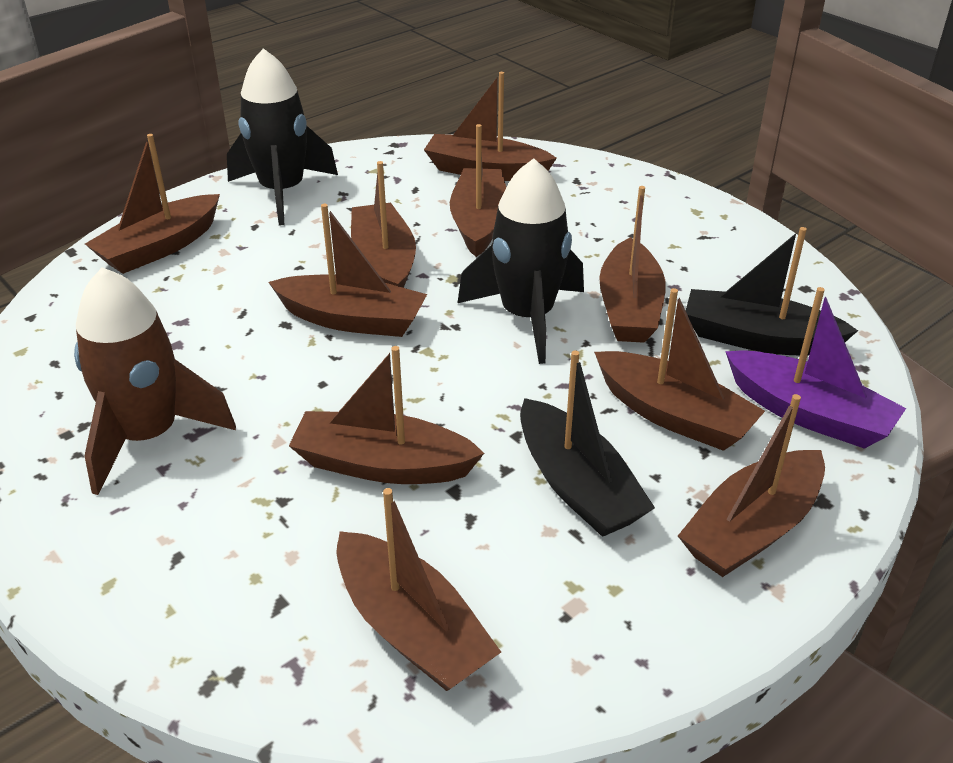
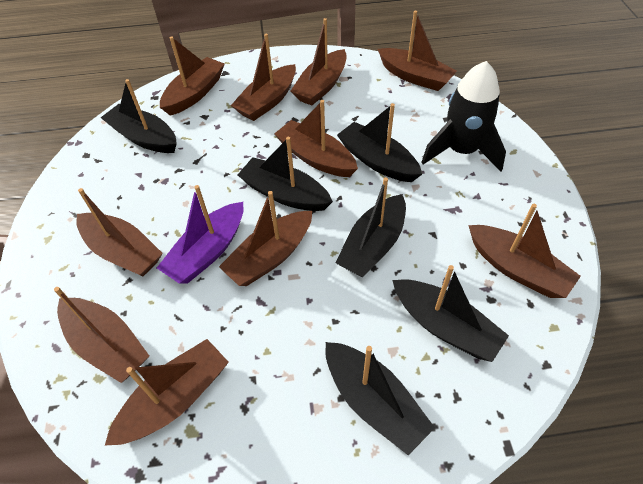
black boat: 2 -> 6
black rocket: 2 -> 1
brown rocket: 1 -> 0

